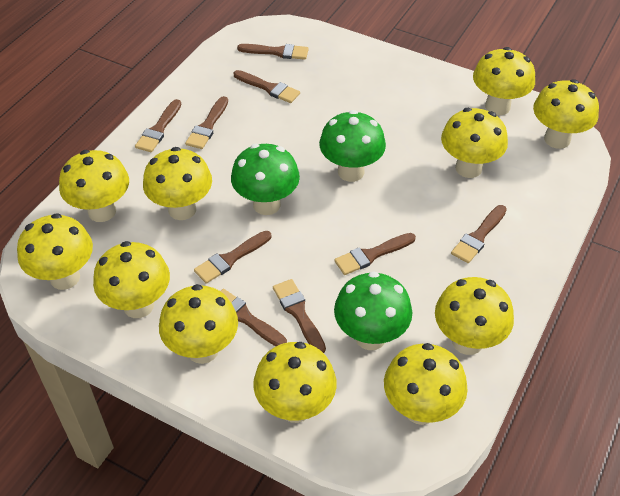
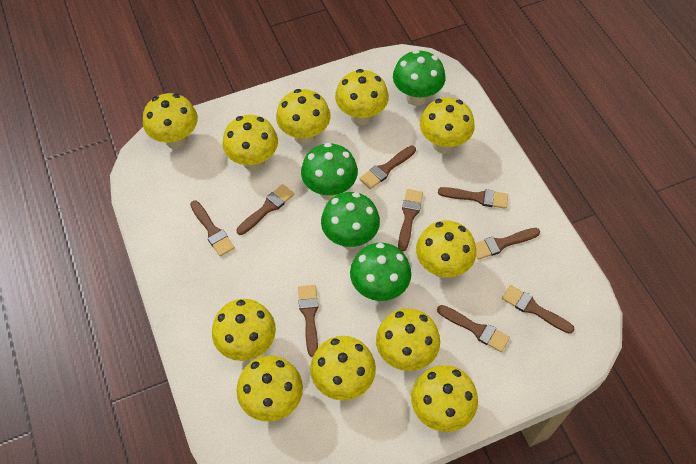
green mushroom: 3 -> 4

